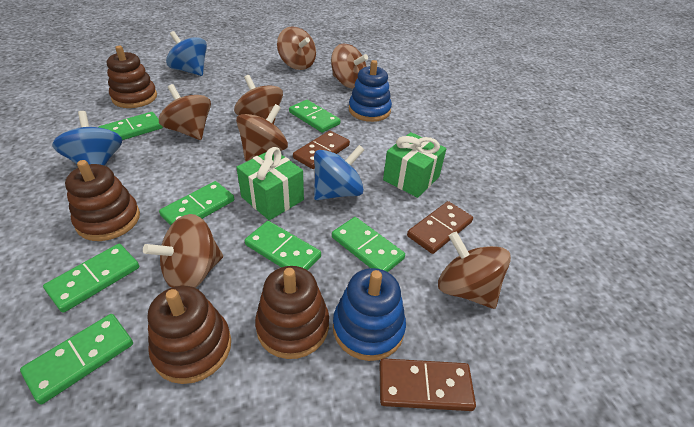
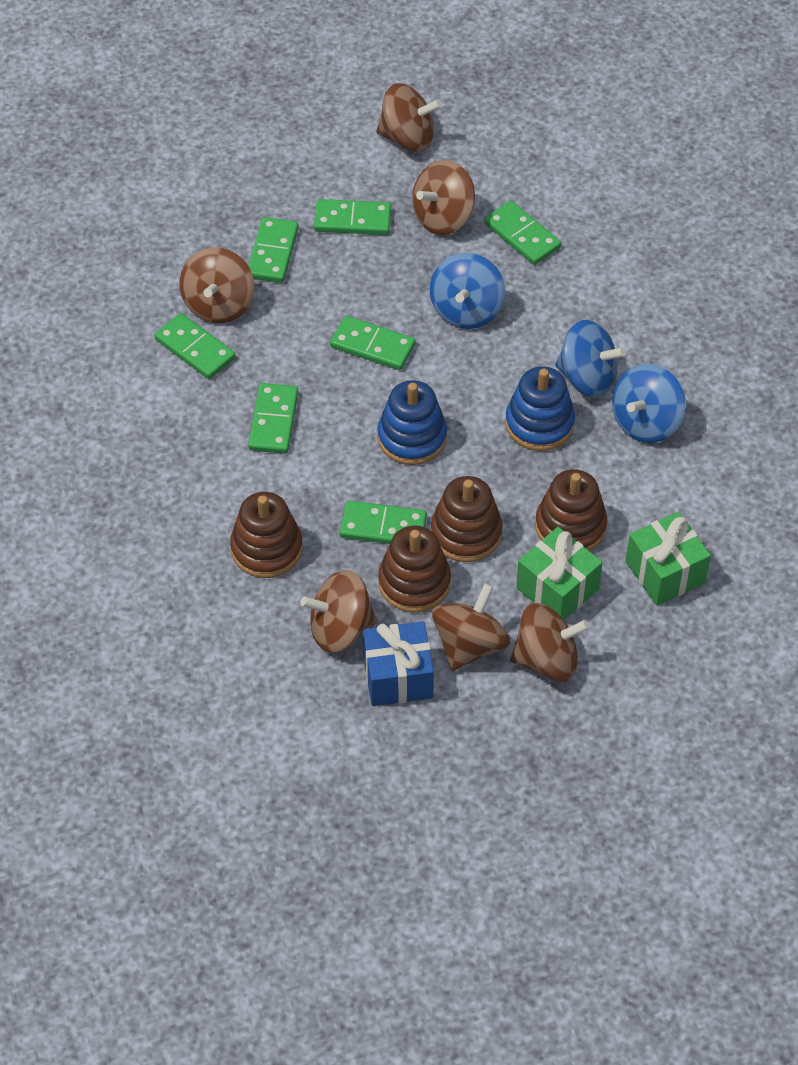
blue gift: 0 -> 1
brown domino: 3 -> 0
brown spinning top: 7 -> 6

